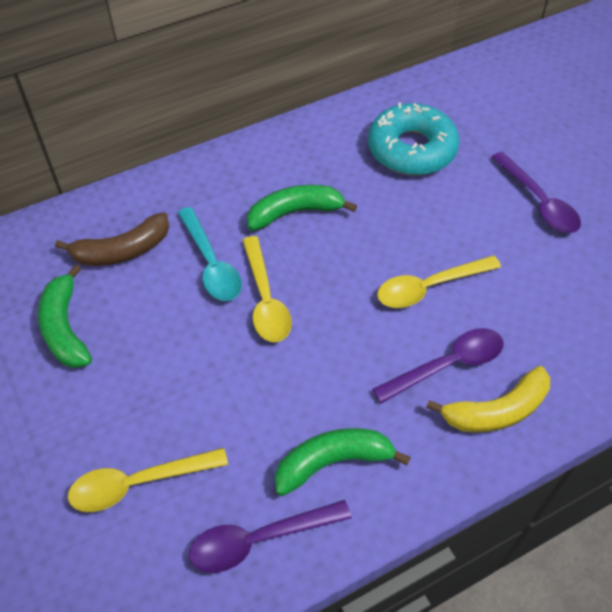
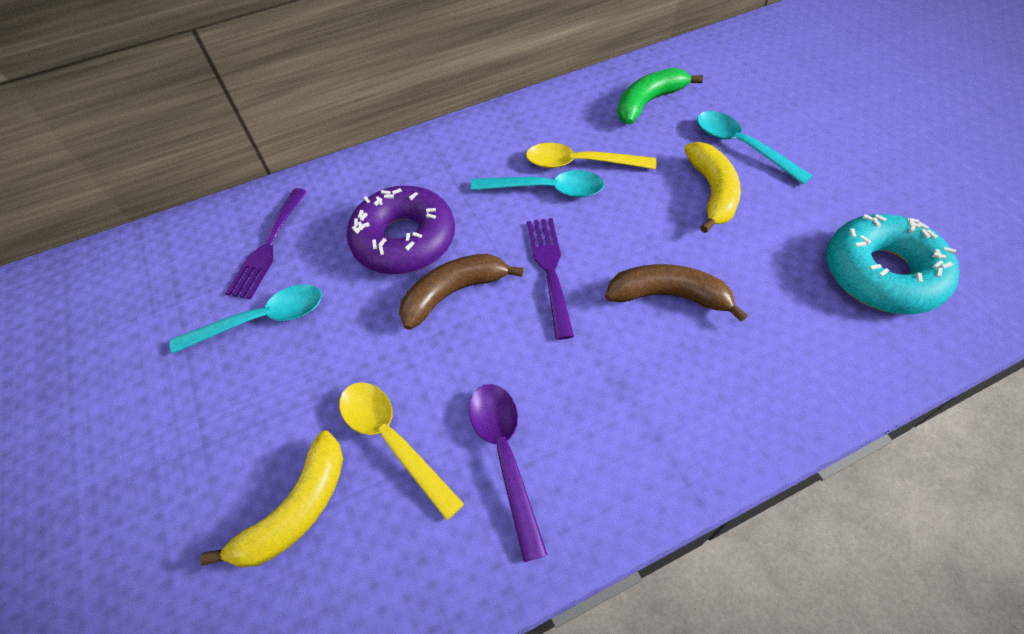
brown banana: 1 -> 2
green banana: 3 -> 1
purple donut: 0 -> 1
purple fork: 0 -> 2
purple spoon: 3 -> 1
turquoise spoon: 1 -> 3
yellow banana: 1 -> 2
yellow spoon: 3 -> 2

